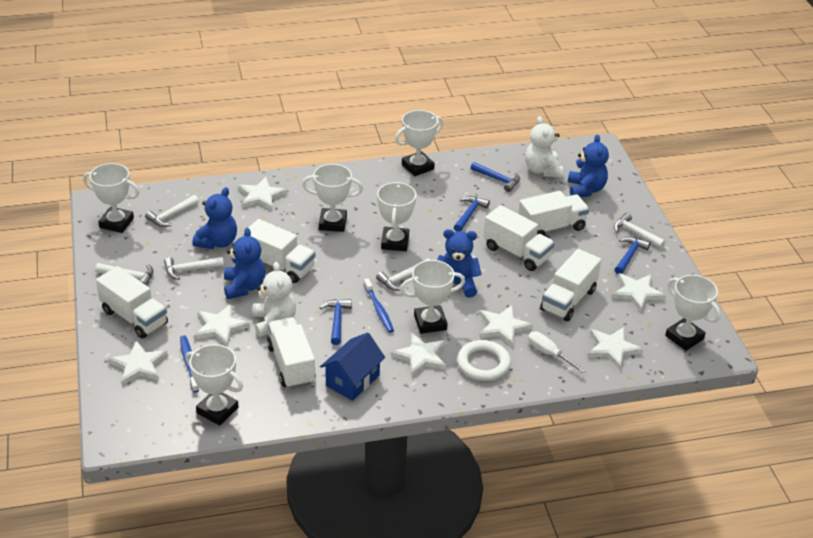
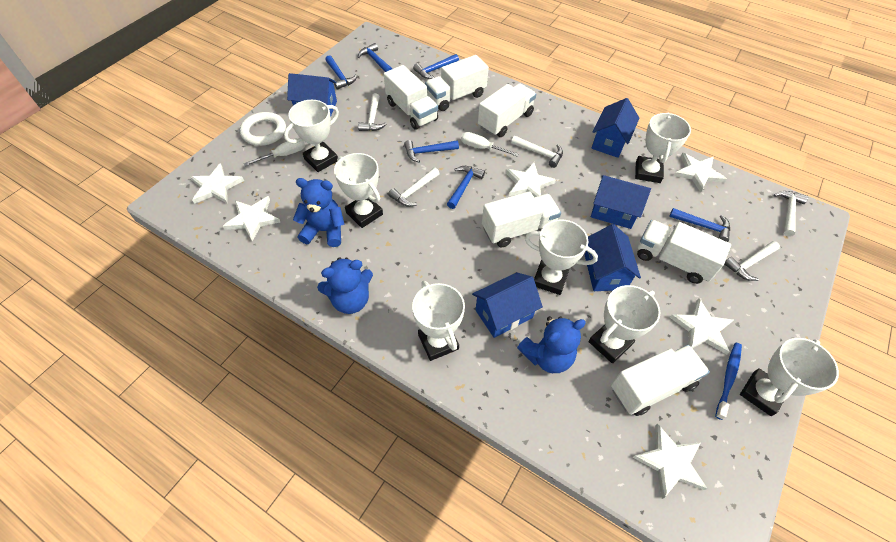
blue hammer: 4 -> 6
blue house: 1 -> 5
blue teddy bear: 4 -> 3
blue toothbrush: 2 -> 1
white screwdriver: 1 -> 2
white star: 7 -> 6
white teddy bear: 2 -> 0

